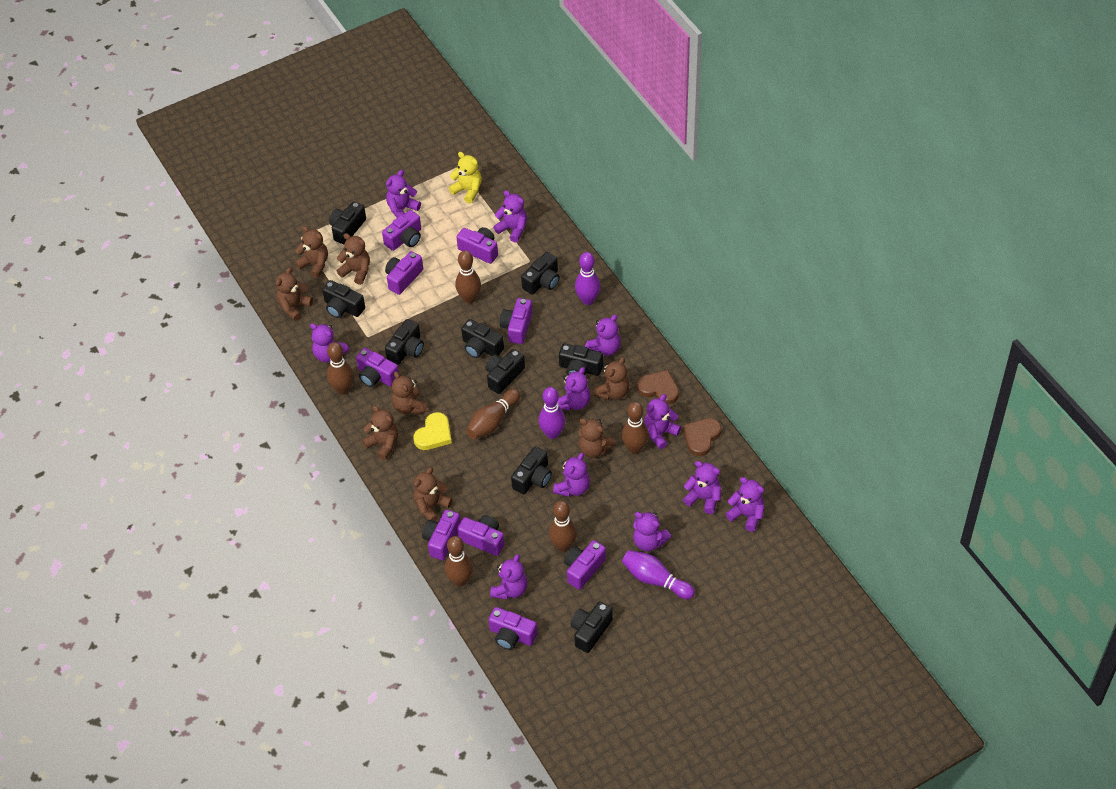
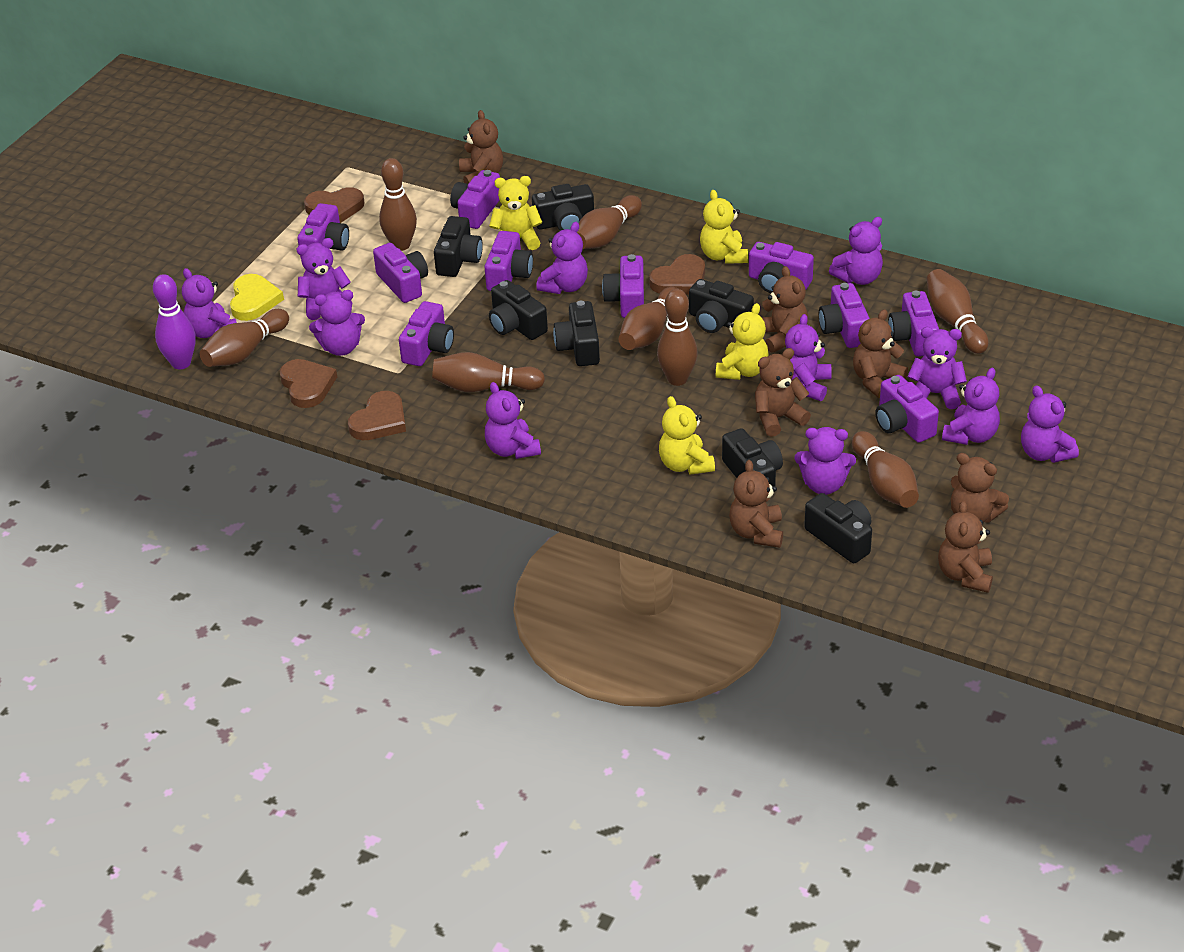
black camera: 9 -> 7
brown bowling pin: 6 -> 8
brown heart: 2 -> 4
brown teddy bear: 8 -> 7
purple bowling pin: 3 -> 1
purple camera: 9 -> 10
yellow teddy bear: 1 -> 4

